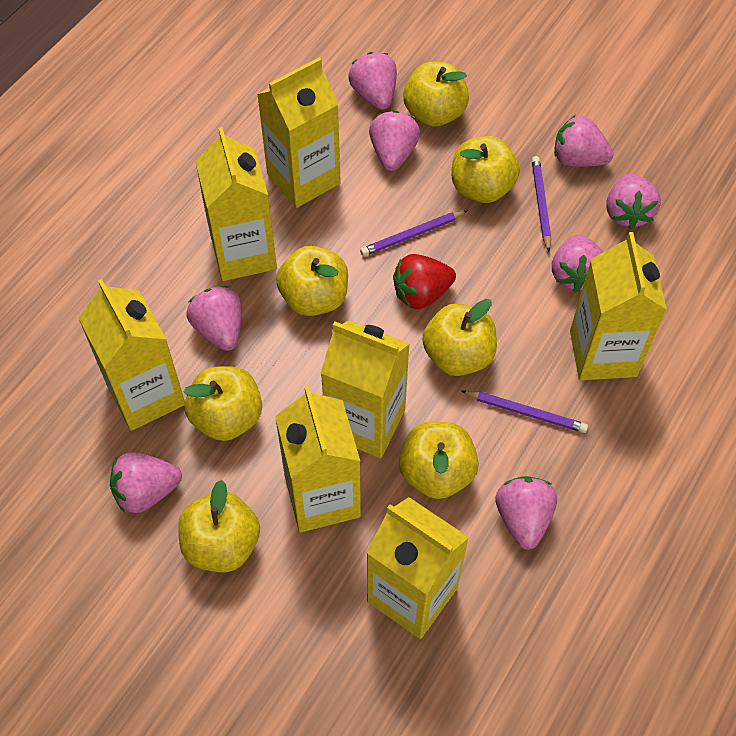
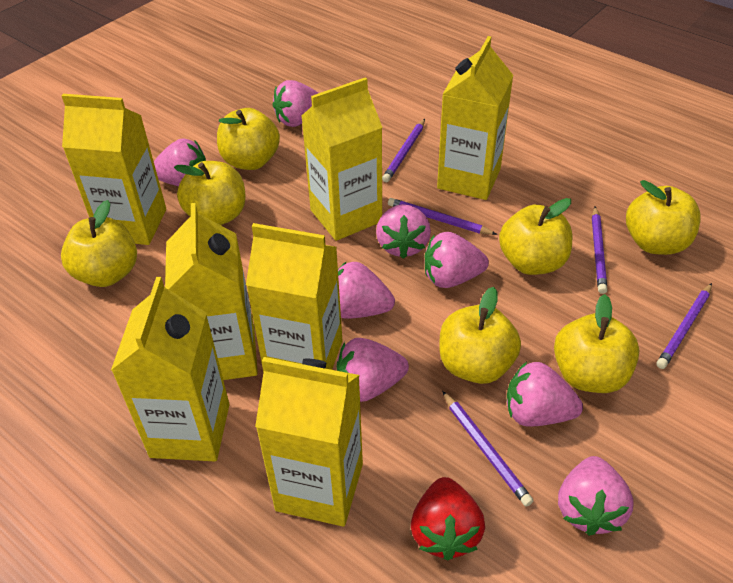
purple pencil: 3 -> 5

